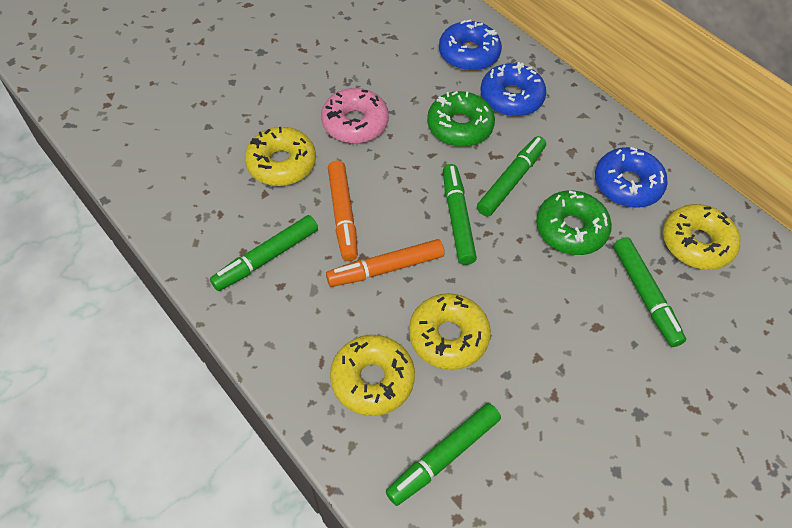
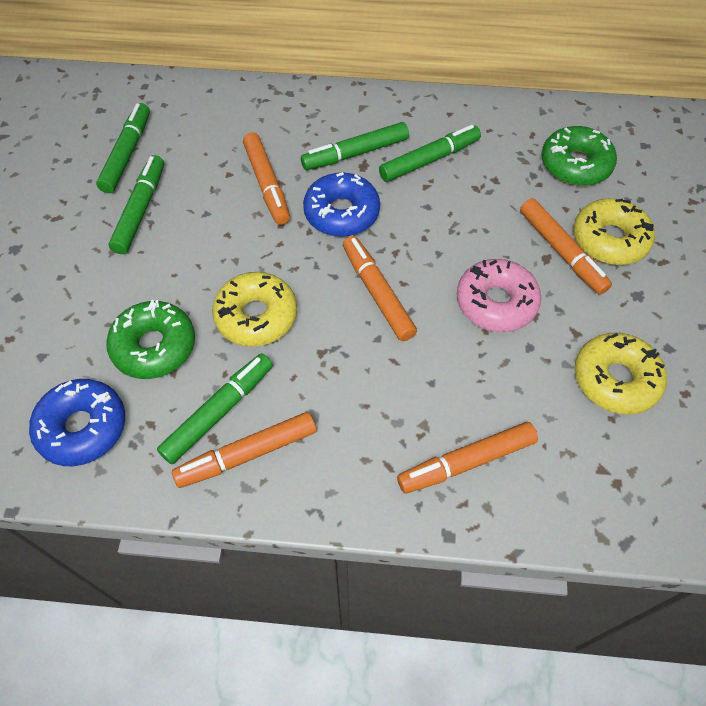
blue donut: 3 -> 2
orange marker: 2 -> 5
yellow donut: 4 -> 3

